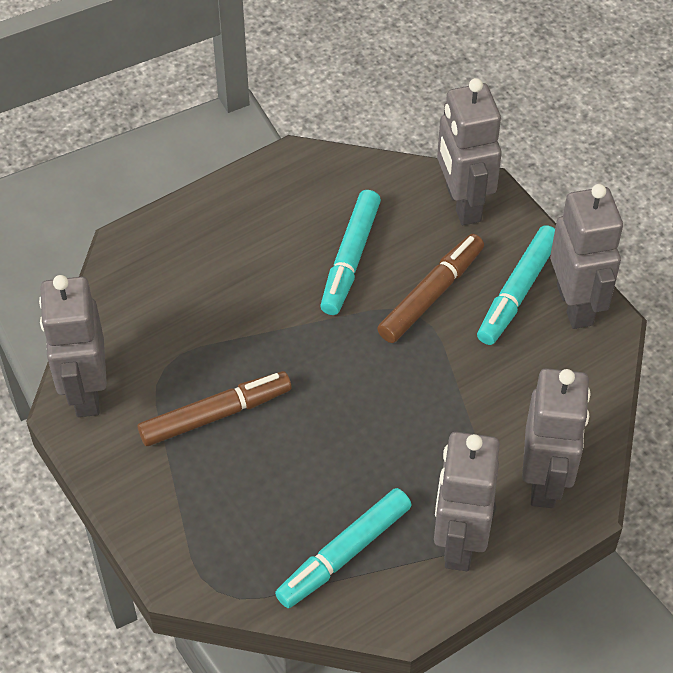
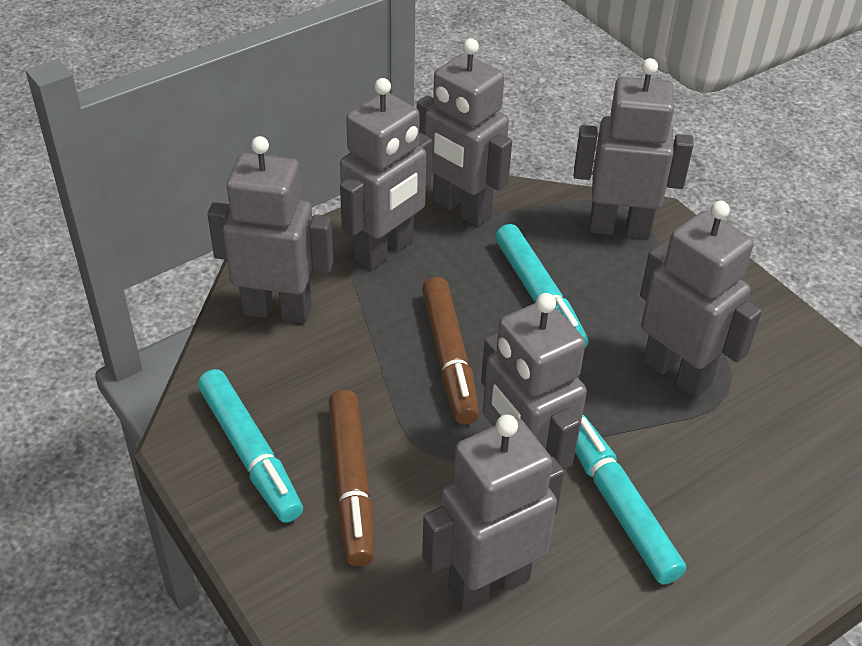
grey robot: 5 -> 7

